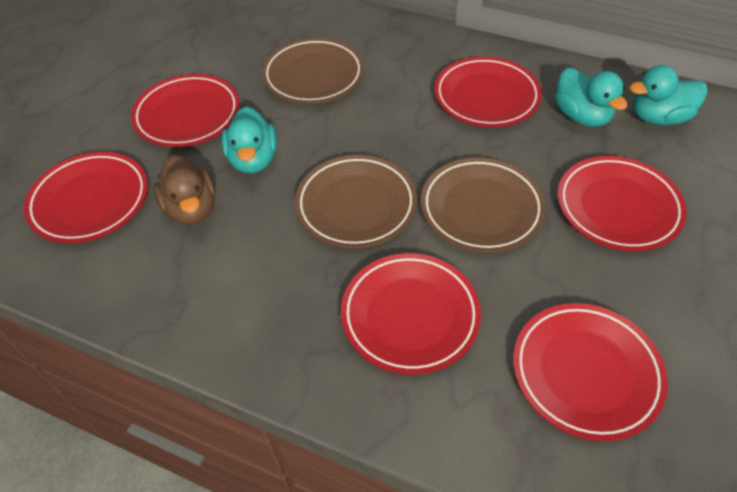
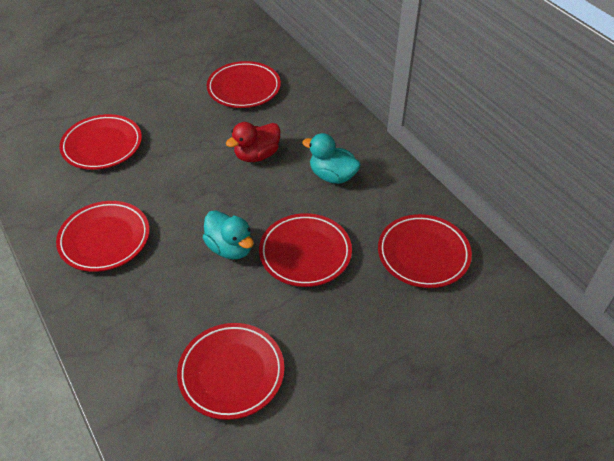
brown duck: 1 -> 0
brown plate: 3 -> 0
red duck: 0 -> 1
turquoise duck: 3 -> 2

